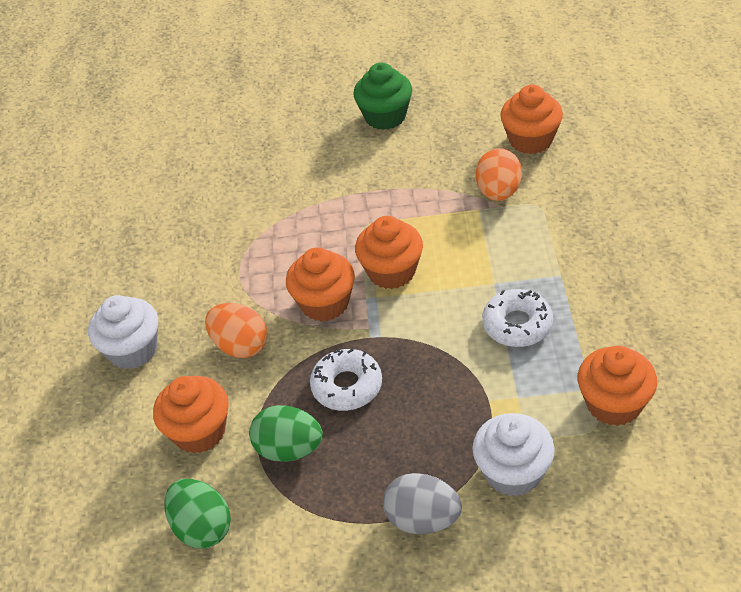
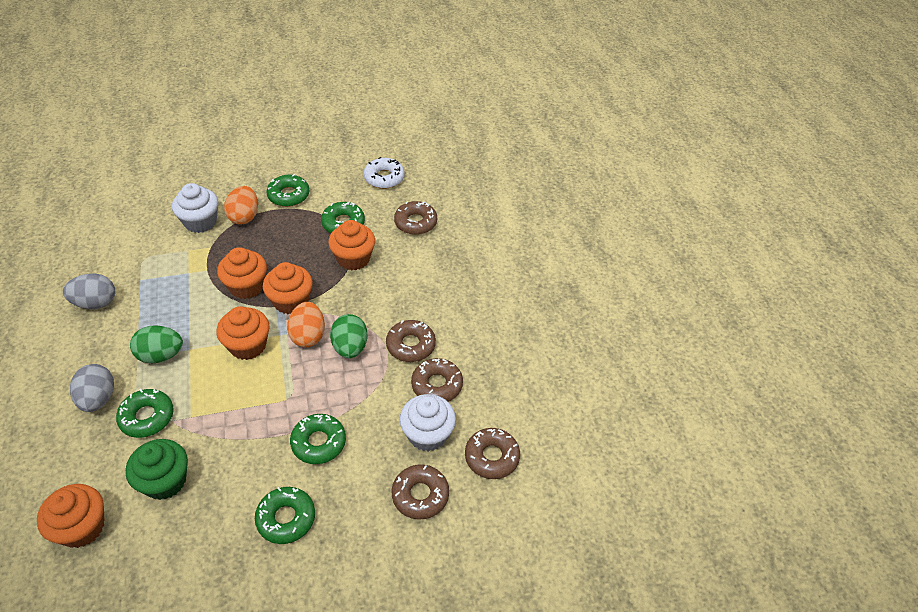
brown donut: 0 -> 5
green donut: 0 -> 5
grey egg: 1 -> 2
white donut: 2 -> 1

